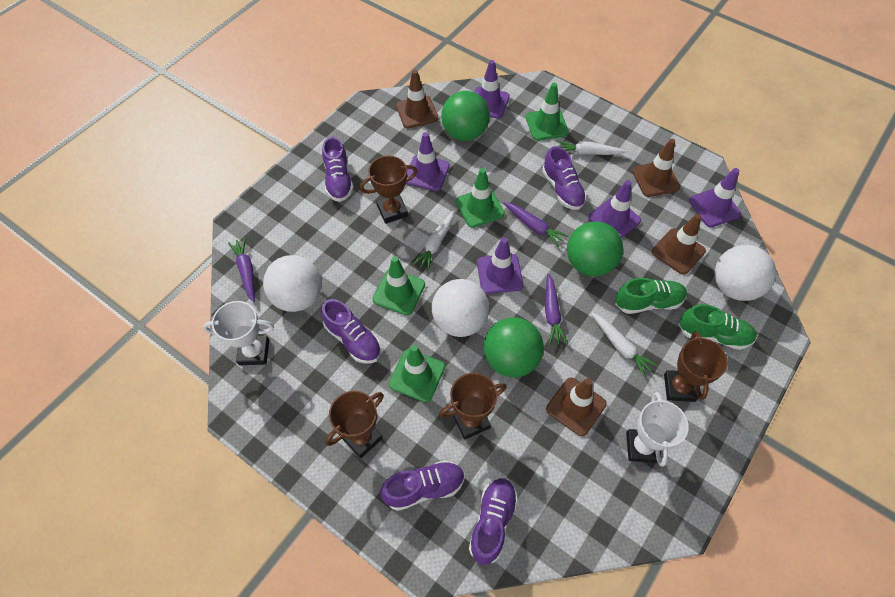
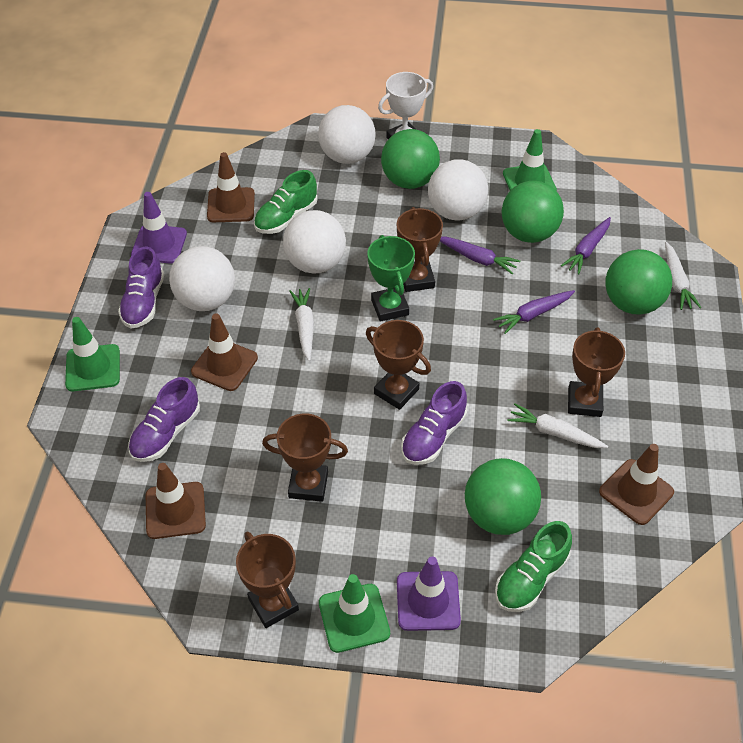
brown trophy: 4 -> 5
green ball: 3 -> 4
green traffic cone: 4 -> 3
green trophy: 0 -> 1
purple shoe: 5 -> 3
purple traffic cone: 5 -> 2
white ball: 3 -> 4
white trophy: 2 -> 1

